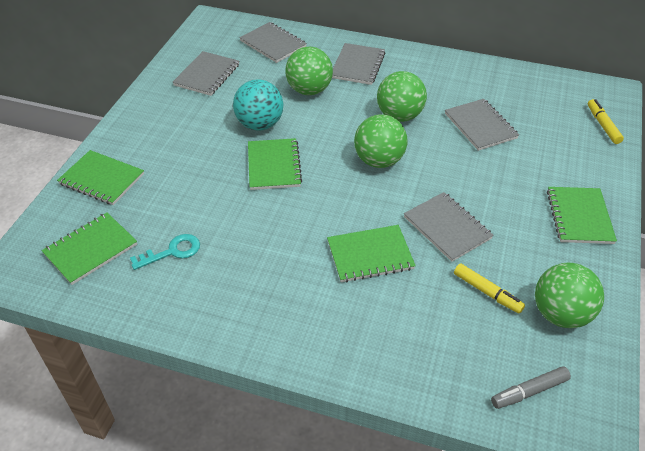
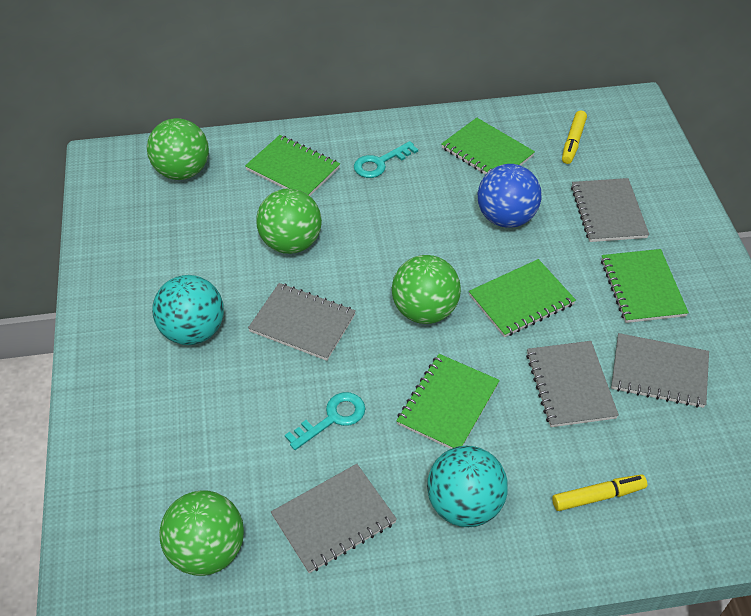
blue ball: 0 -> 1
grey marker: 1 -> 0
turquoise ball: 1 -> 2
turquoise key: 1 -> 2

